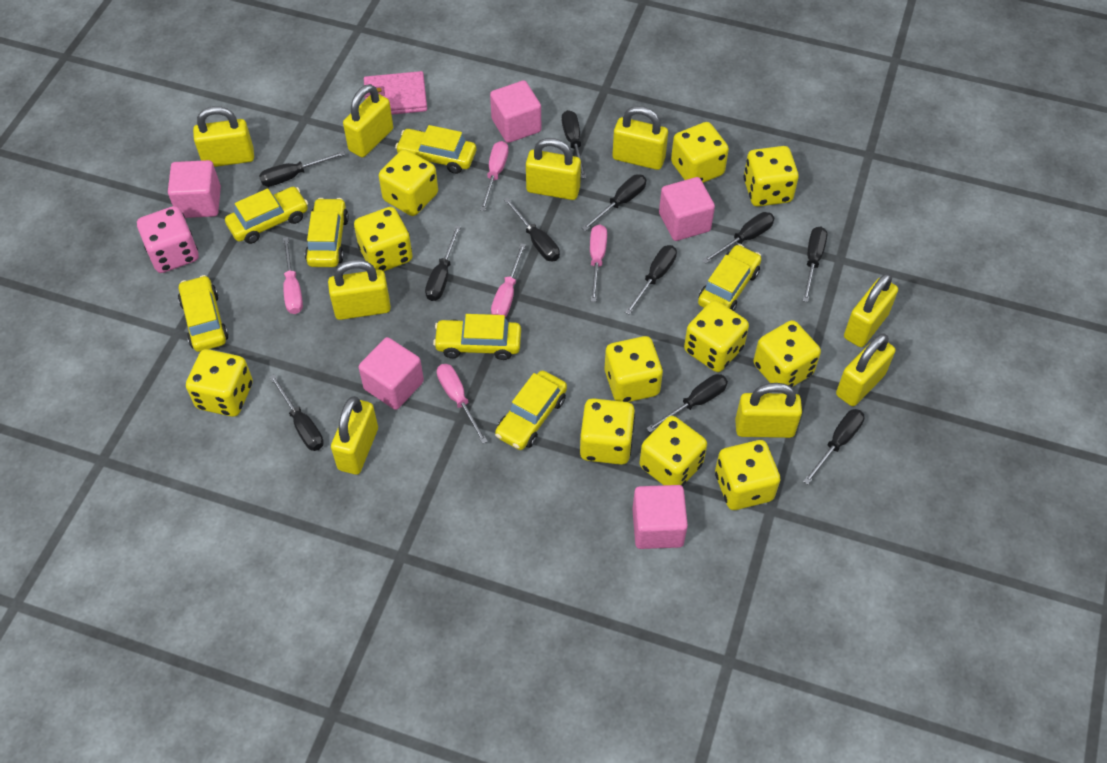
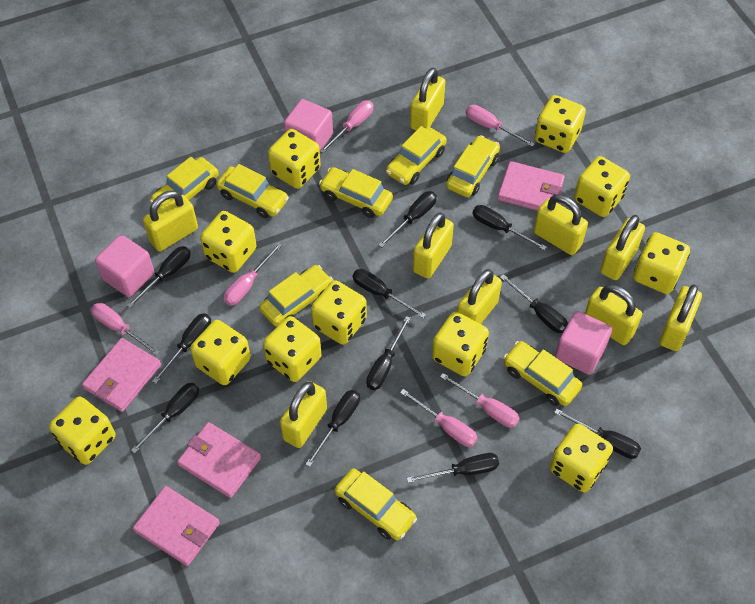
pink cube: 5 -> 3
pink dice: 1 -> 0
pink screwdriver: 5 -> 6
pink wallet: 1 -> 4
yellow car: 7 -> 8

